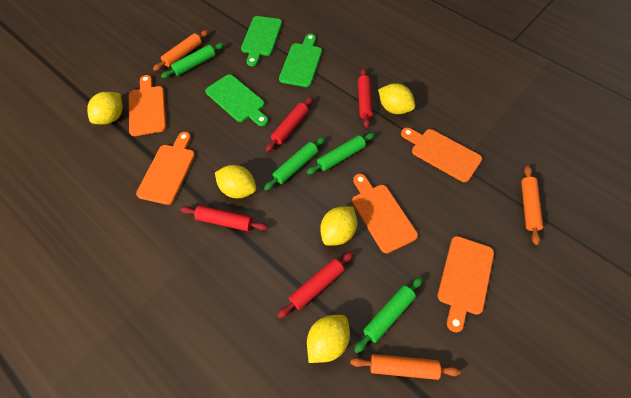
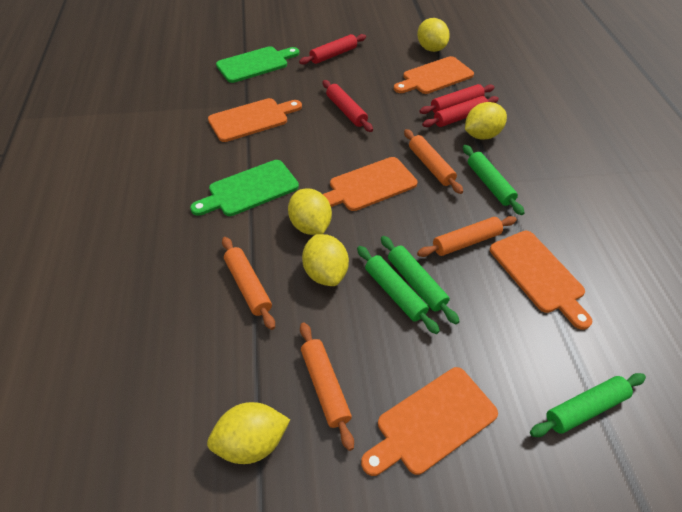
green cutting board: 3 -> 2
orange rolling pin: 3 -> 4

